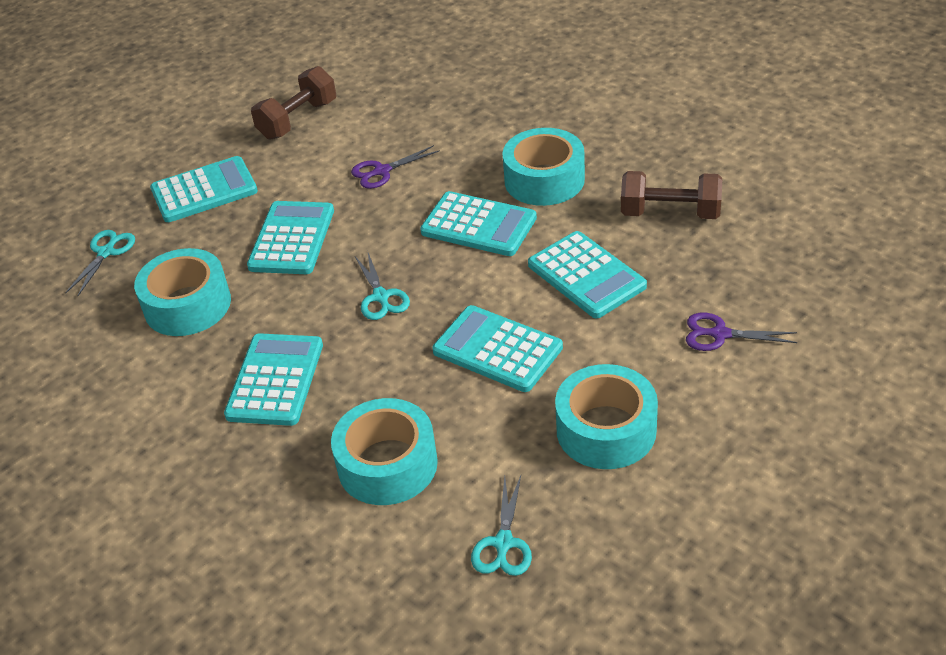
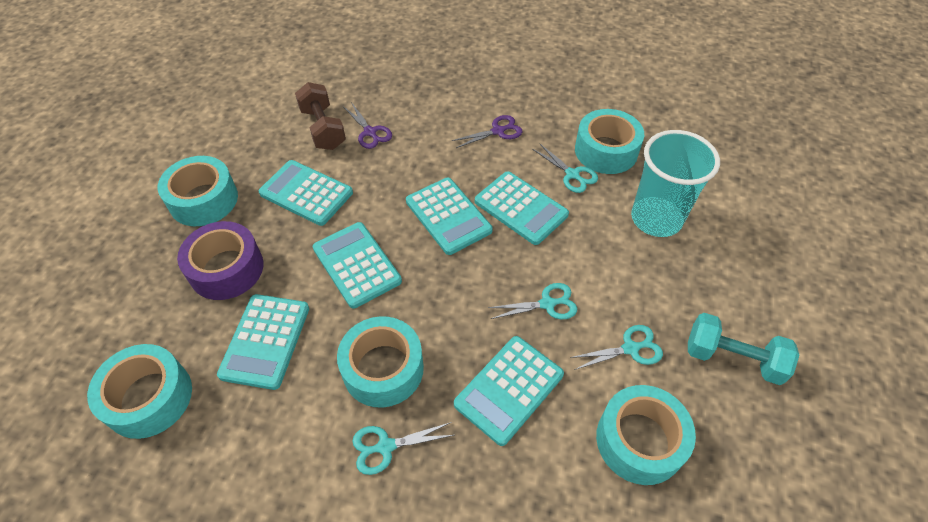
brown dumbbell: 2 -> 1
purple tape: 0 -> 1
turquoise cup: 0 -> 1
turquoise dumbbell: 0 -> 1
turquoise scissors: 3 -> 4
turquoise tape: 4 -> 5

